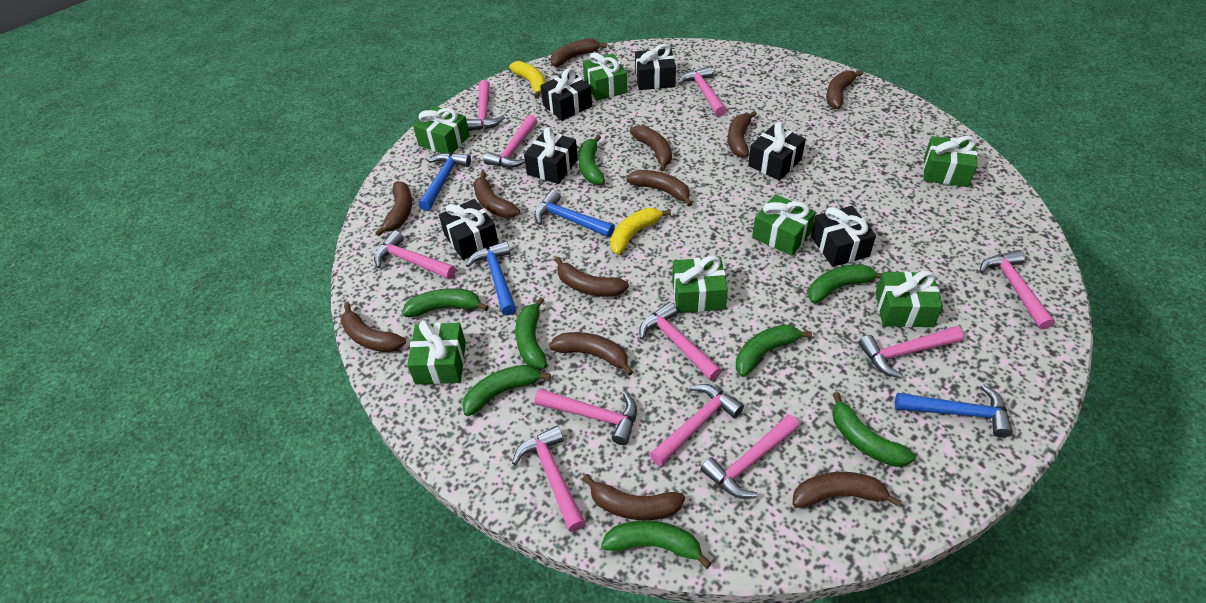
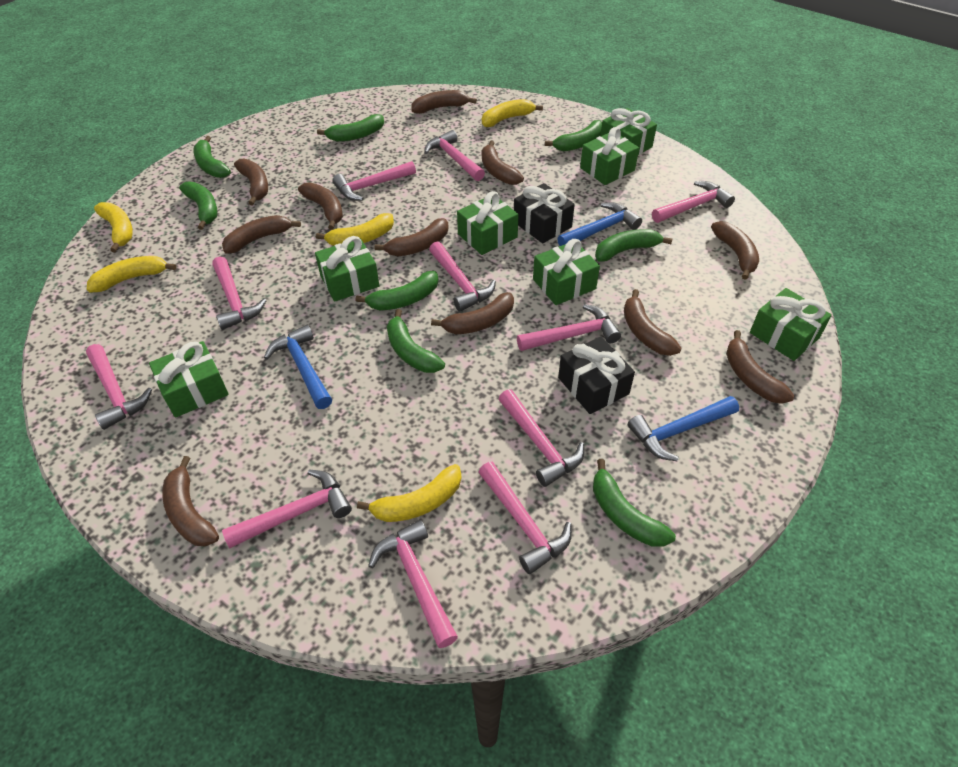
black gift: 6 -> 2
blue hammer: 4 -> 3
brown banana: 12 -> 11
yellow banana: 2 -> 5

